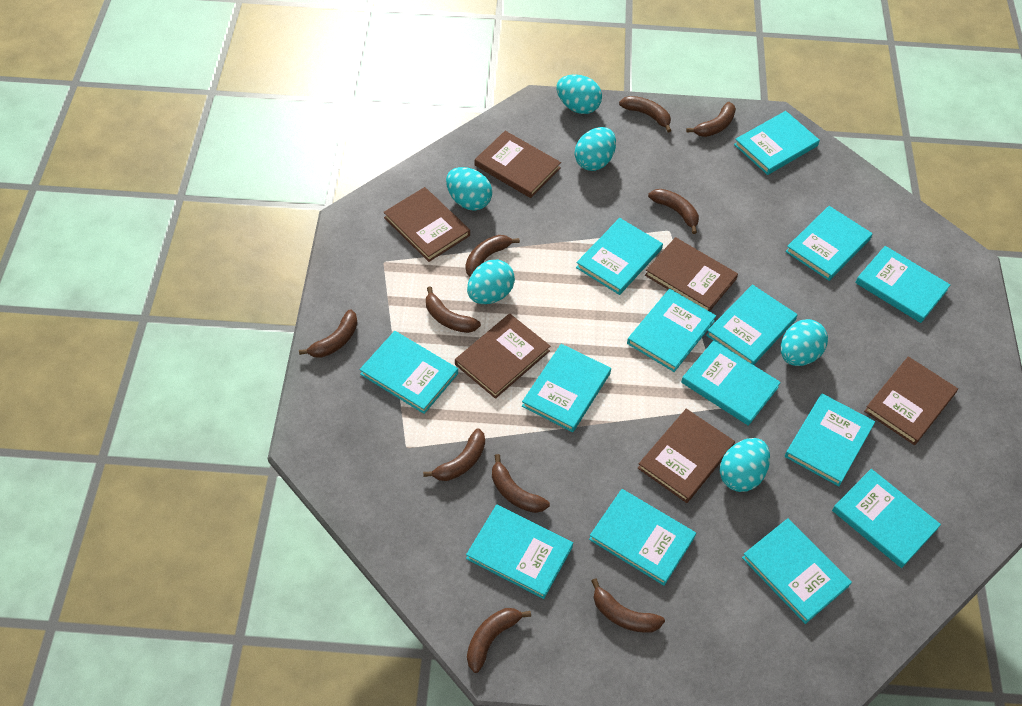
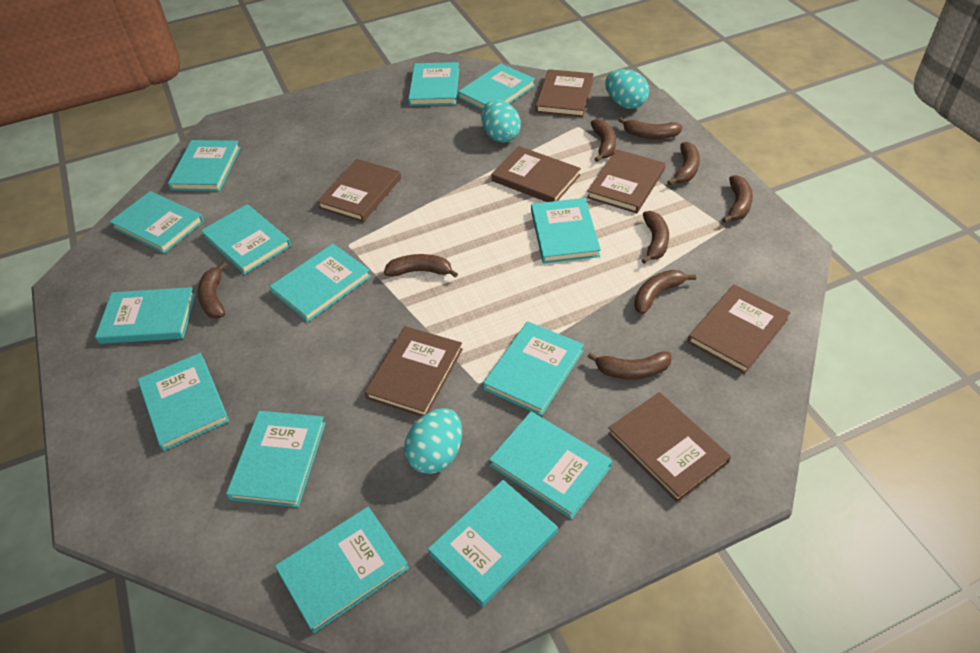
brown banana: 10 -> 9
brown book: 6 -> 7
turquoise egg: 6 -> 3

